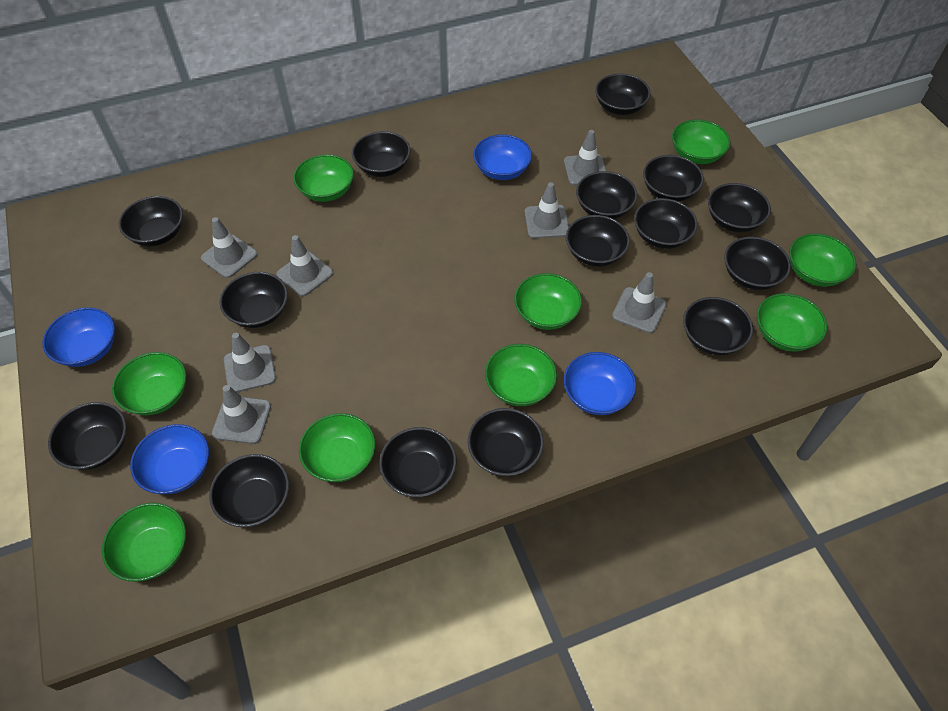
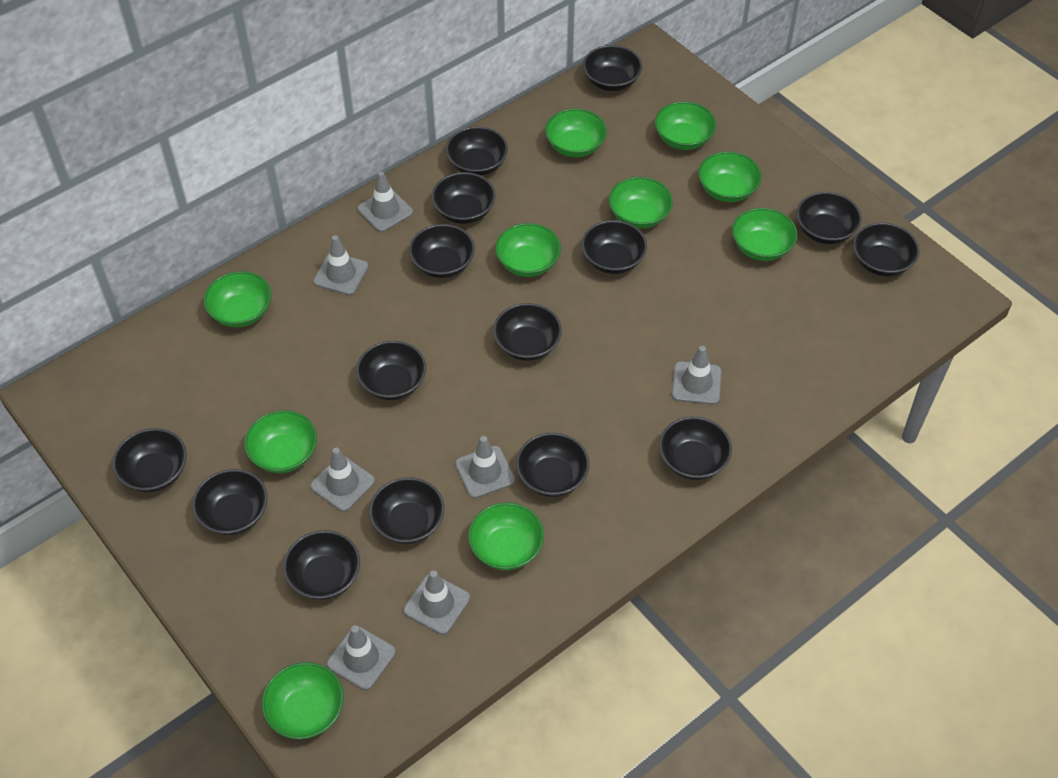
blue bowl: 4 -> 0
green bowl: 9 -> 10

